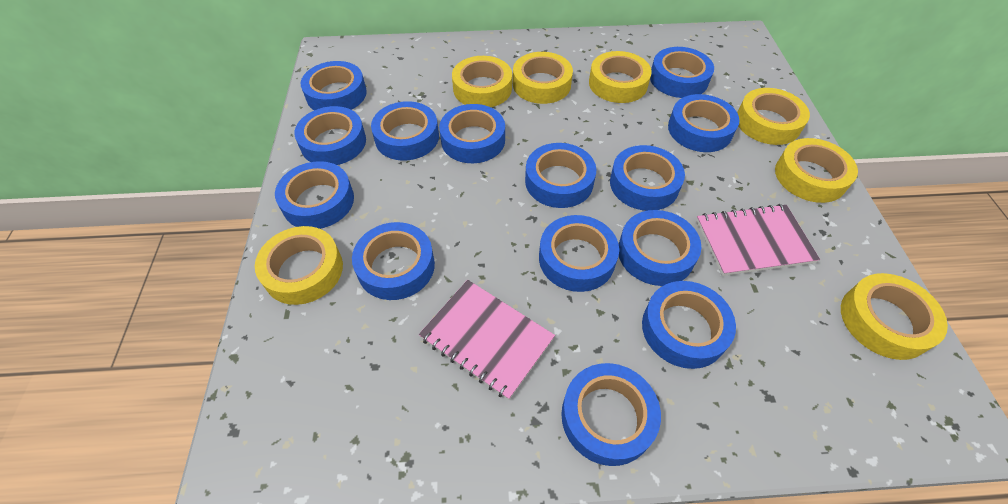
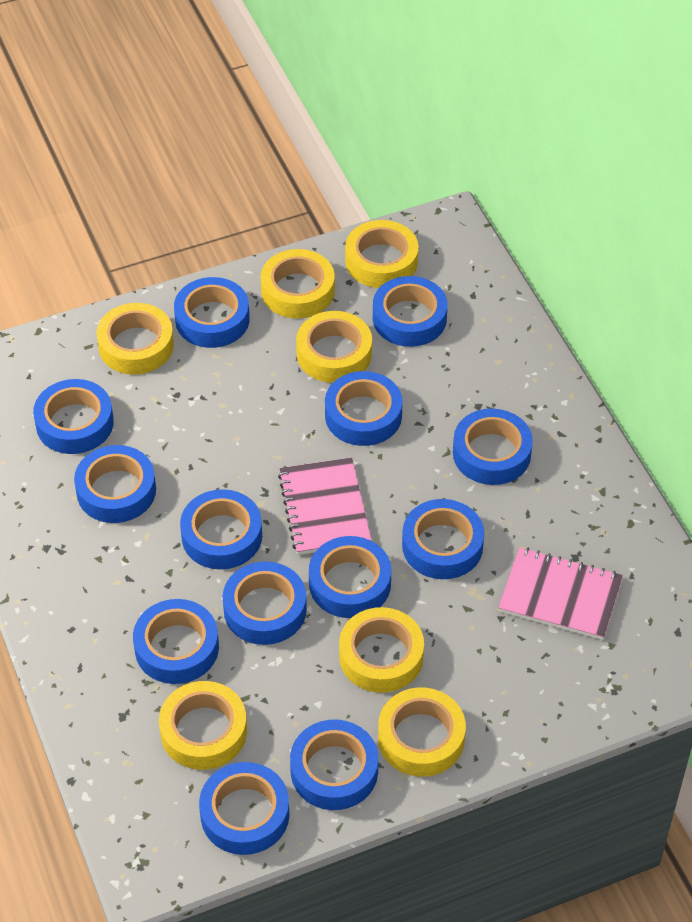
blue tape: 14 -> 13

